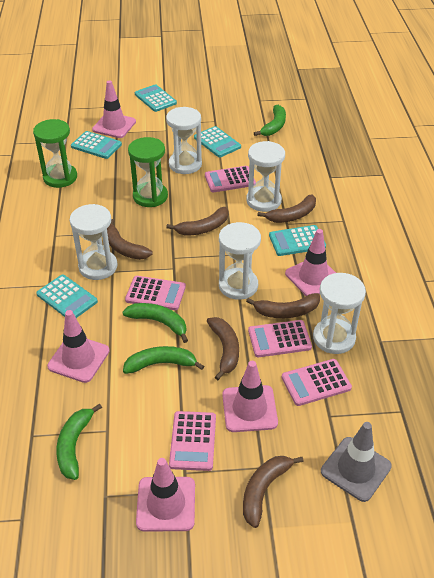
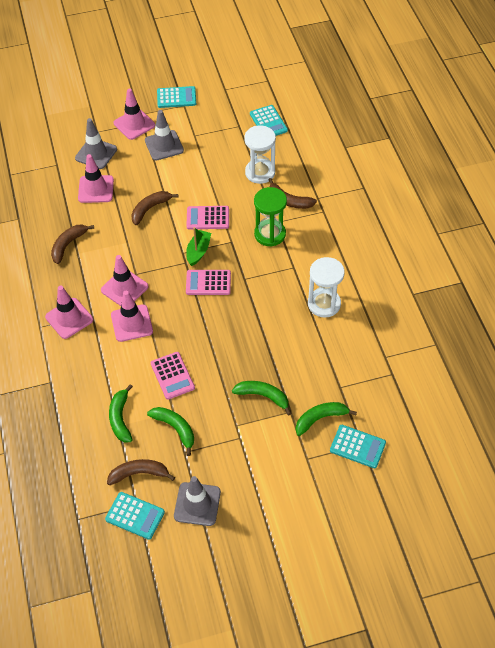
brown banana: 6 -> 4
green boat: 0 -> 1
green hourglass: 2 -> 1
grey traffic cone: 1 -> 3
pink calculator: 5 -> 3
turquoise calculator: 5 -> 4
white hourglass: 5 -> 2

